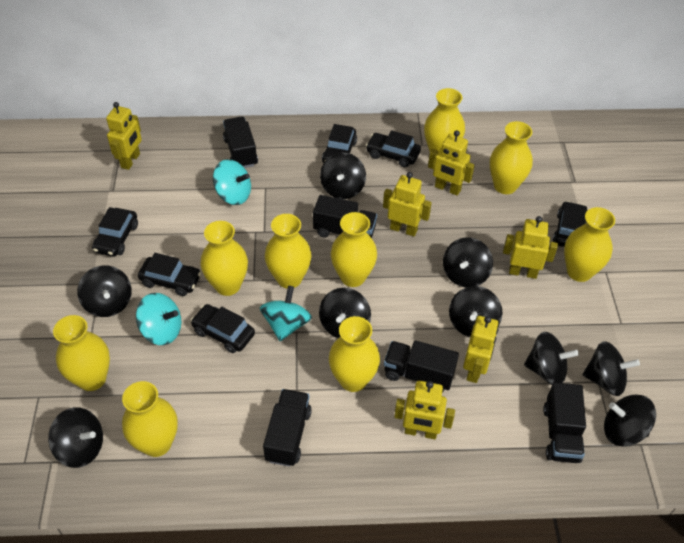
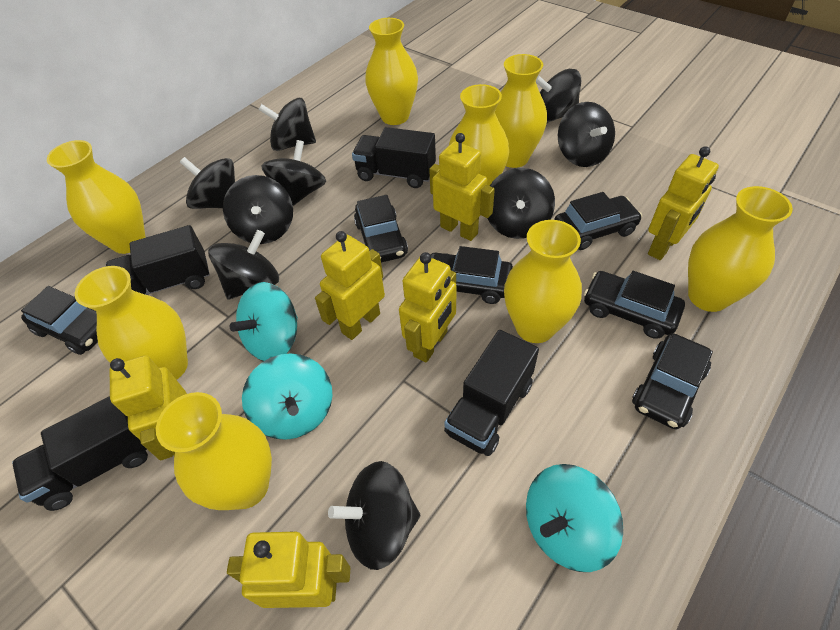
black truck: 5 -> 4
yellow vase: 9 -> 8

